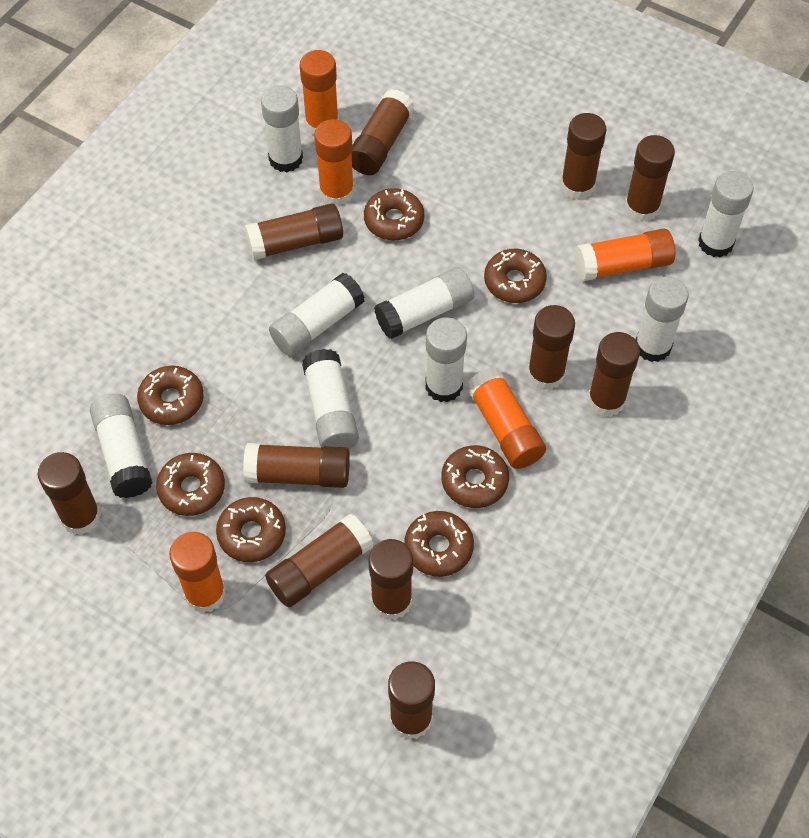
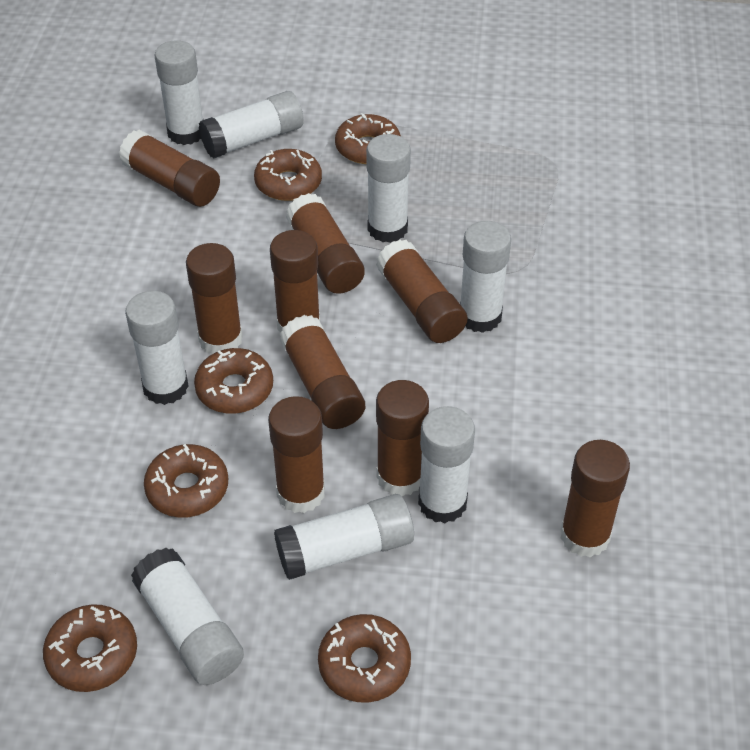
brown donut: 7 -> 6
brown glue stick: 11 -> 9
orange glue stick: 5 -> 0

